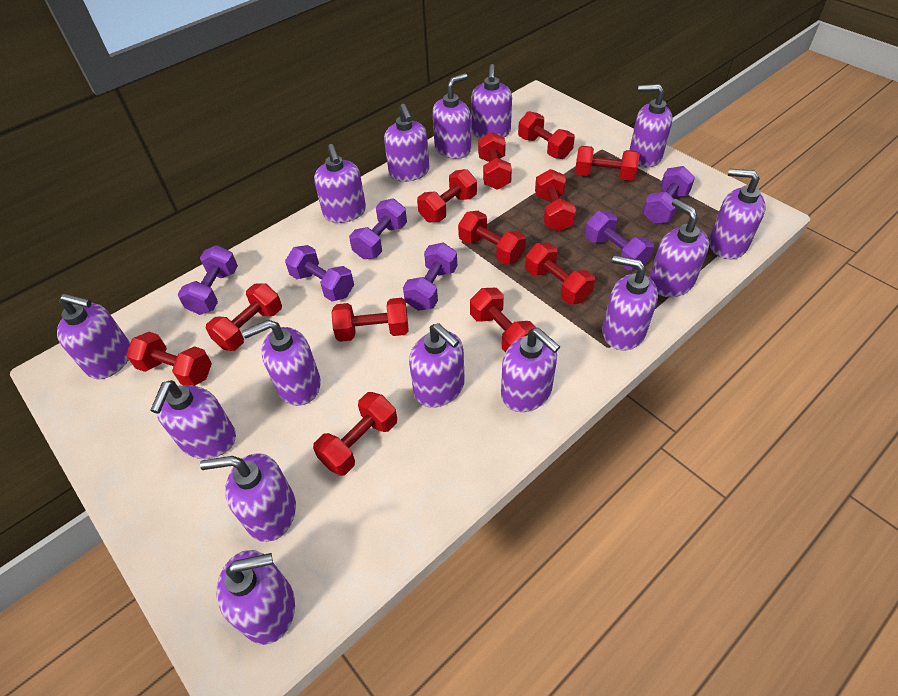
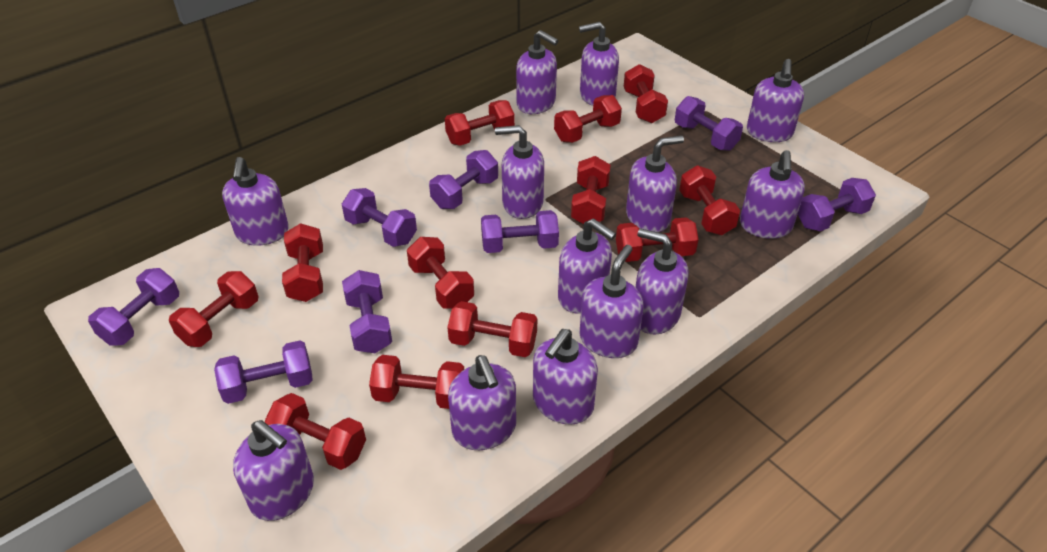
purple dumbbell: 6 -> 8
purple soap dispenser: 15 -> 13

